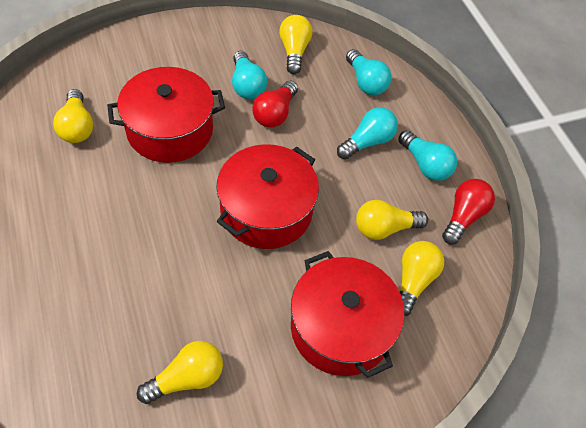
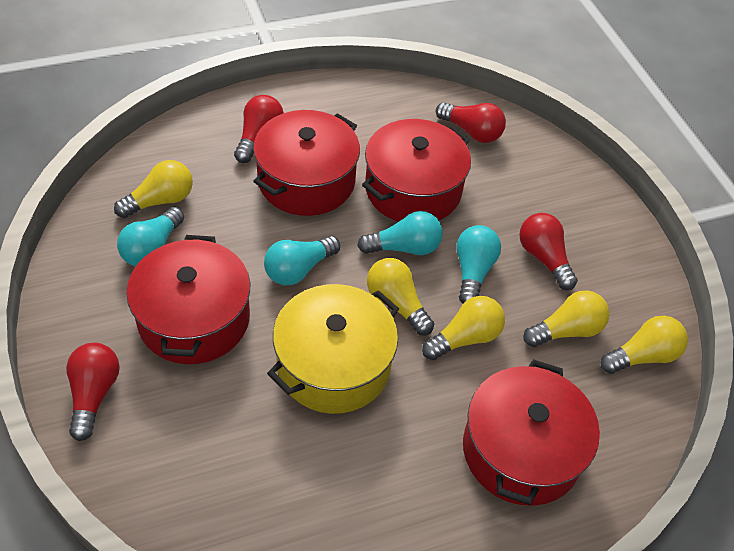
red light bulb: 2 -> 4
red pot: 3 -> 4
yellow pot: 0 -> 1

